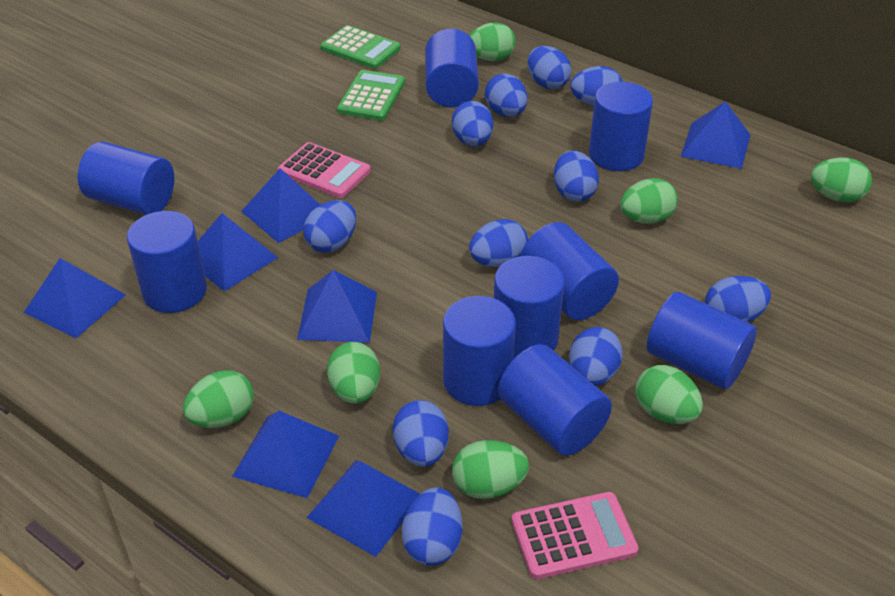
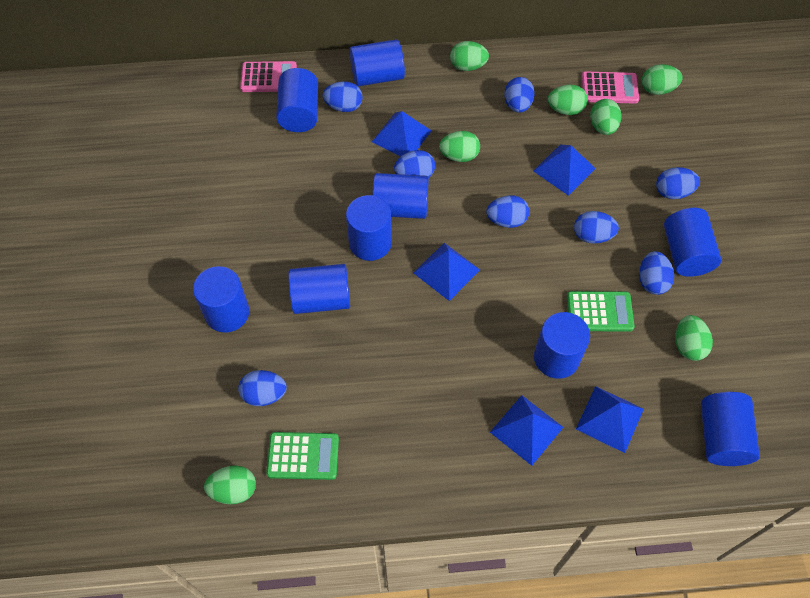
blue egg: 11 -> 8
blue pyramid: 7 -> 5

